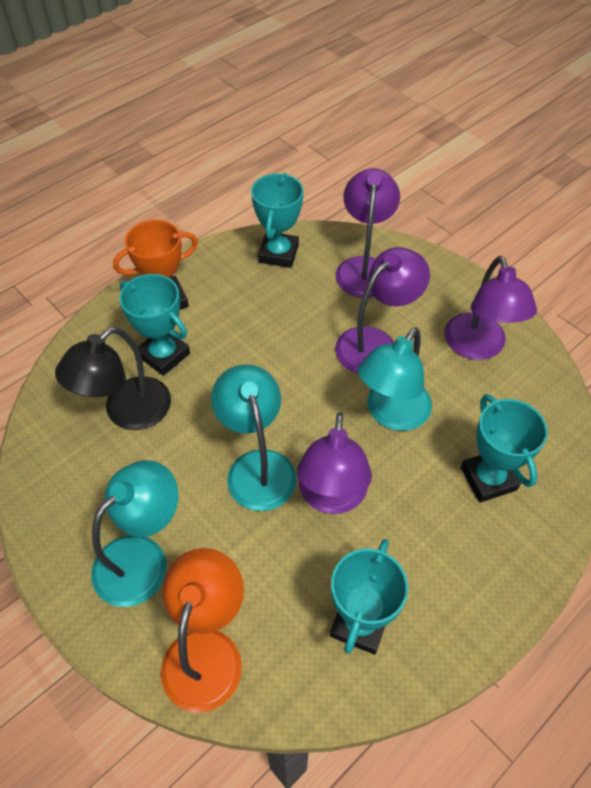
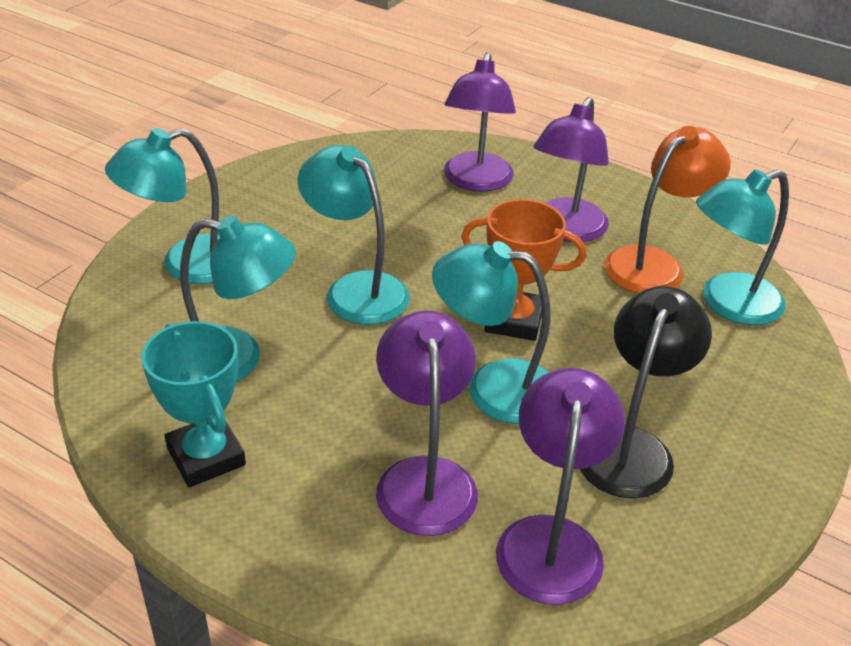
turquoise lamp: 3 -> 5
turquoise trophy: 4 -> 1

